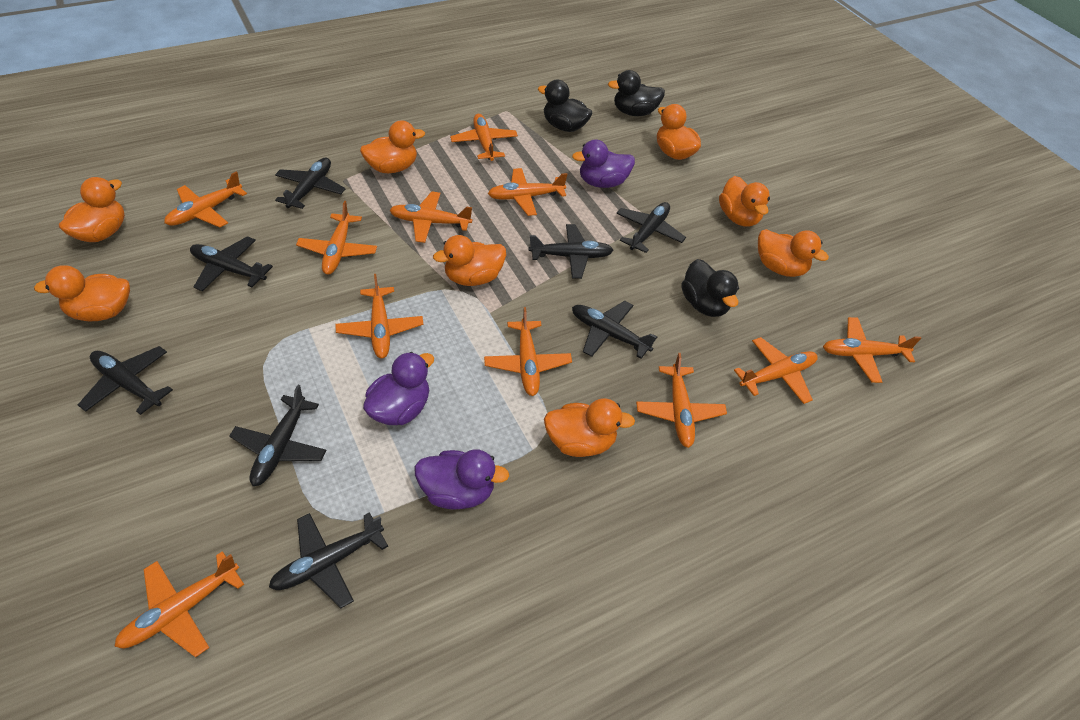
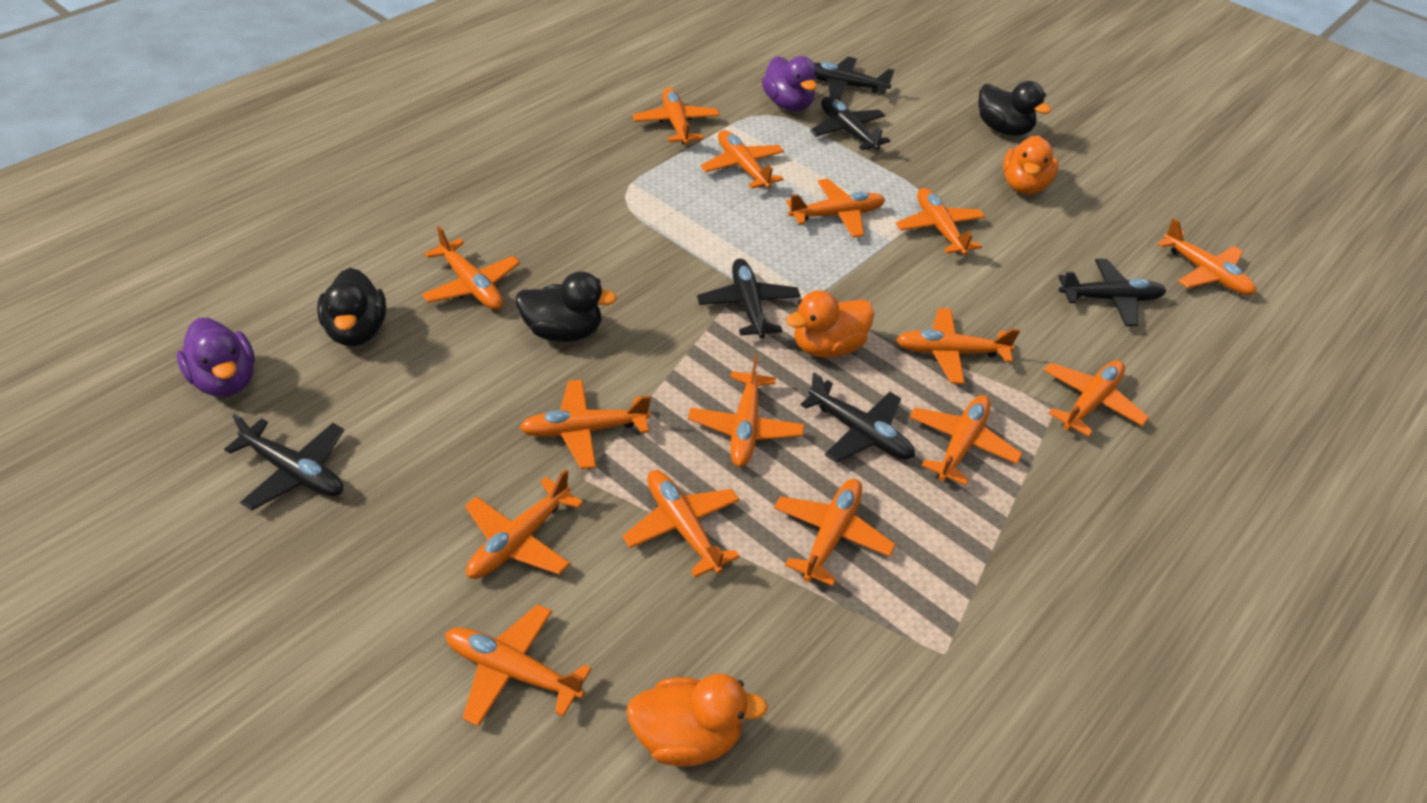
black plane: 8 -> 6
orange duck: 8 -> 3
orange plane: 11 -> 15
purple duck: 3 -> 2

